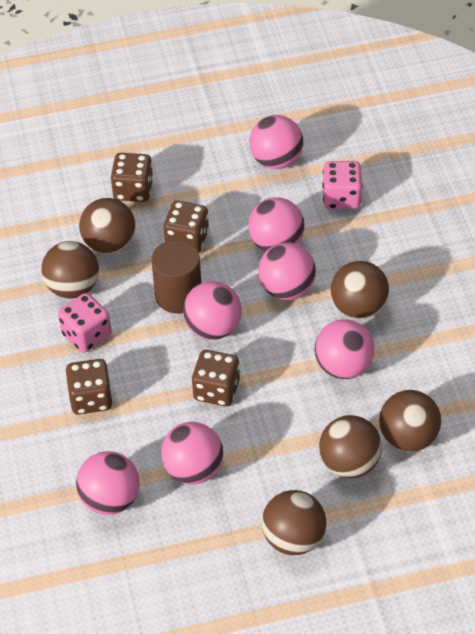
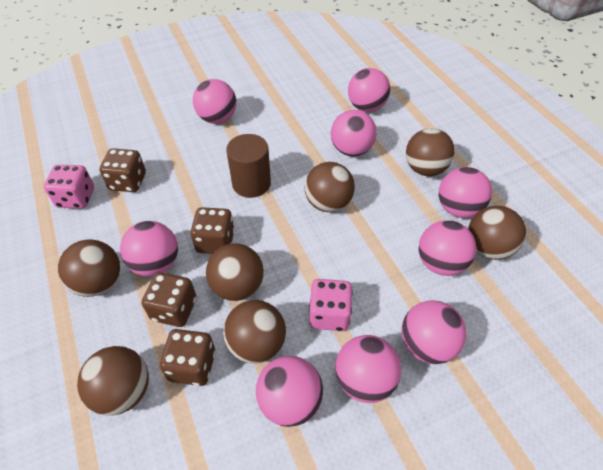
brown ball: 6 -> 7
pink ball: 7 -> 9

